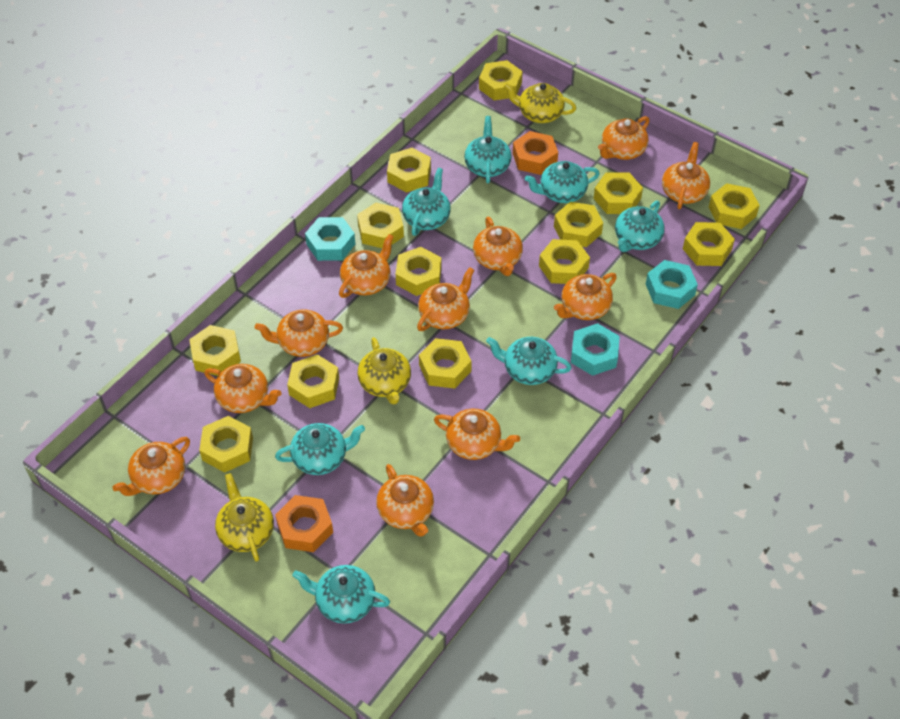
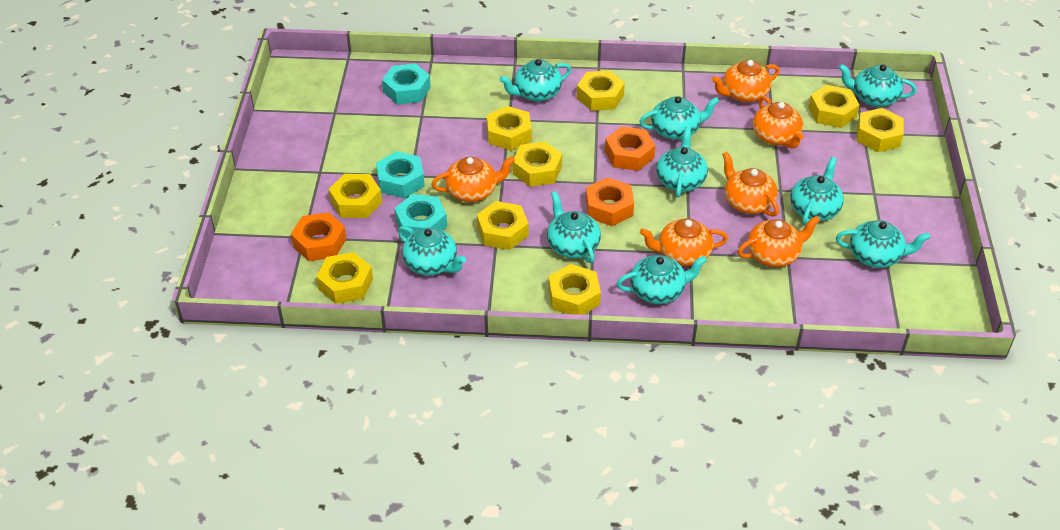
orange nut: 2 -> 3
orange teapot: 11 -> 6
turquoise teapot: 7 -> 9
yellow nut: 13 -> 9
yellow teapot: 3 -> 0

